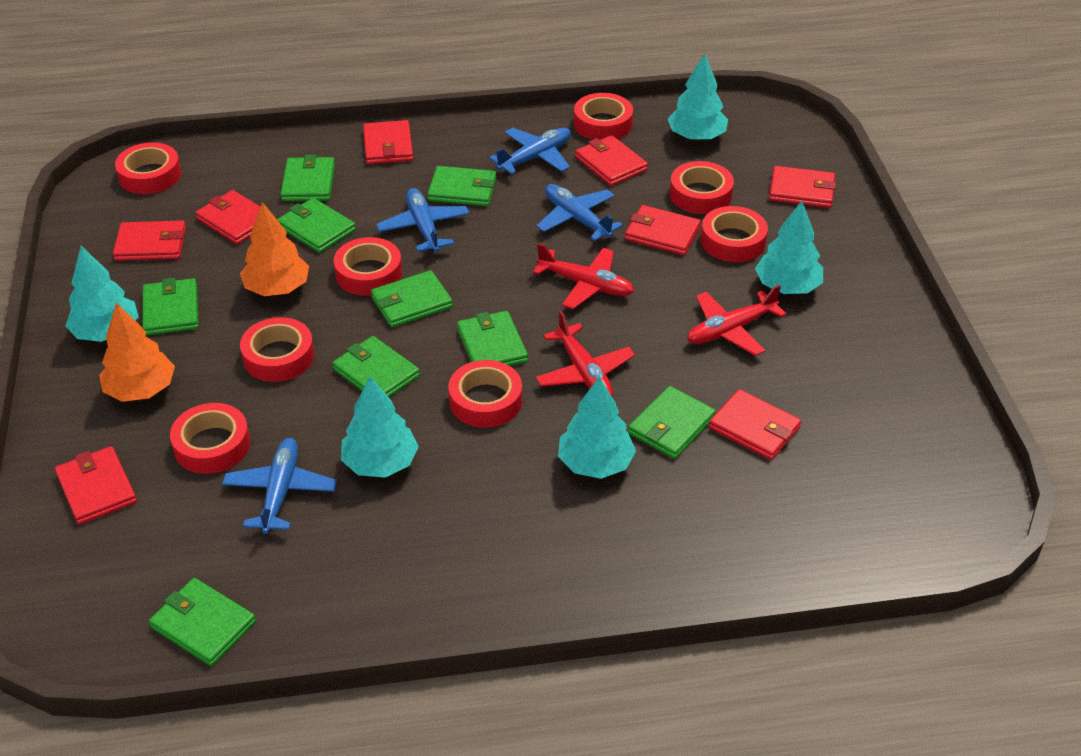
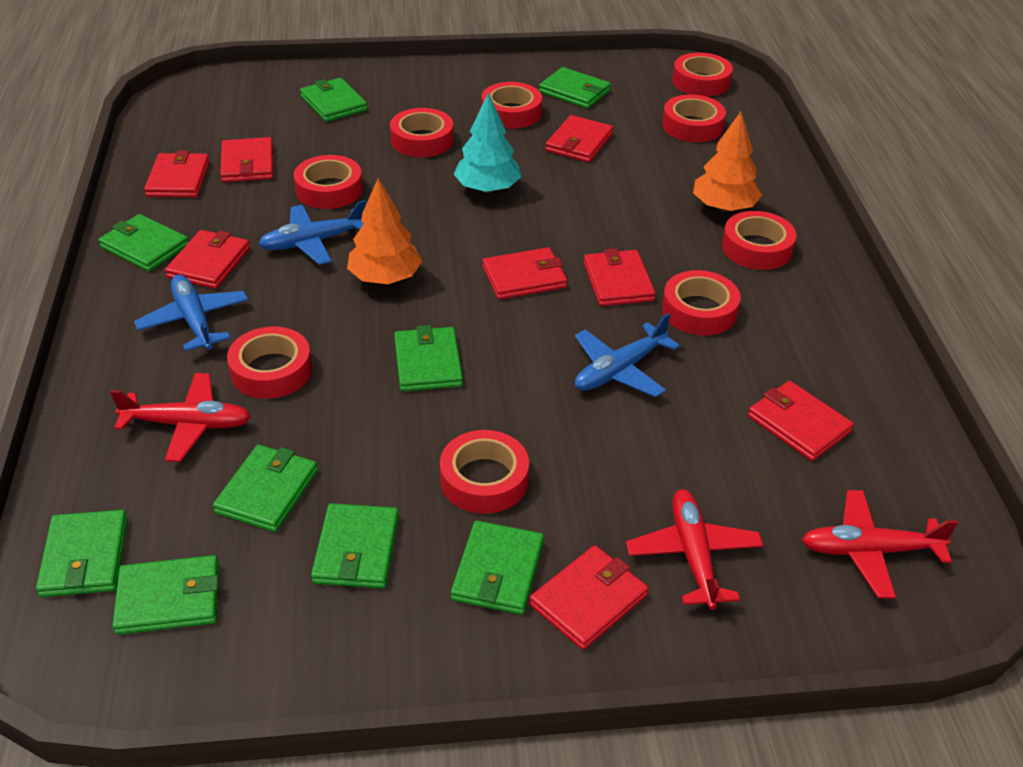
blue plane: 4 -> 3
red tape: 8 -> 9
turquoise tree: 5 -> 1

